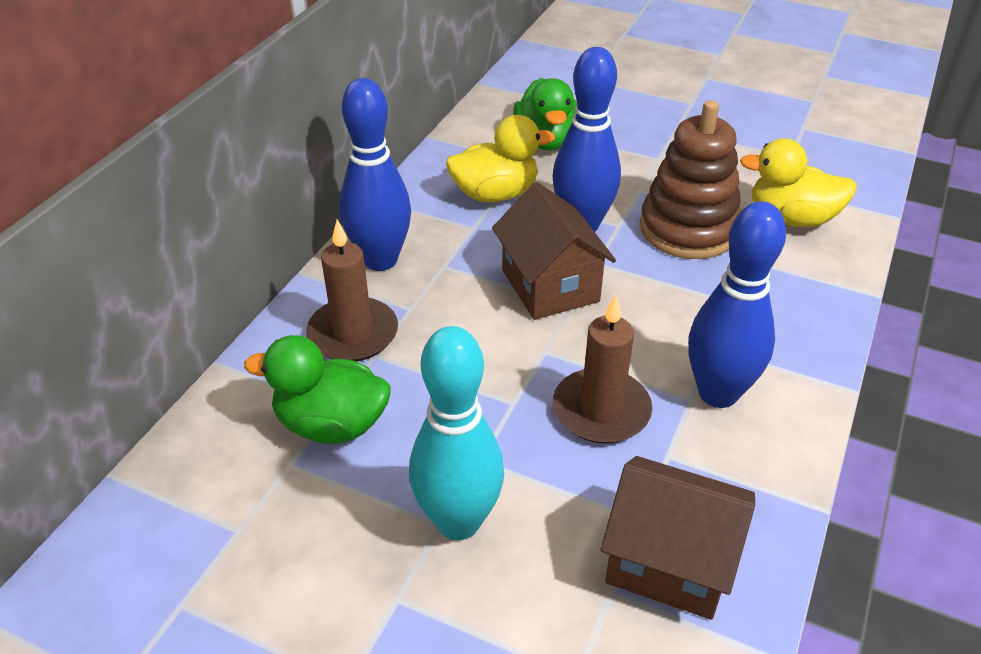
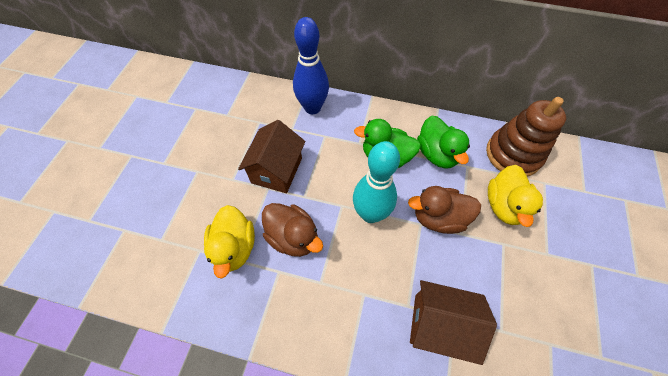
blue bowling pin: 3 -> 1
brown candle: 2 -> 0
brown duck: 0 -> 2

